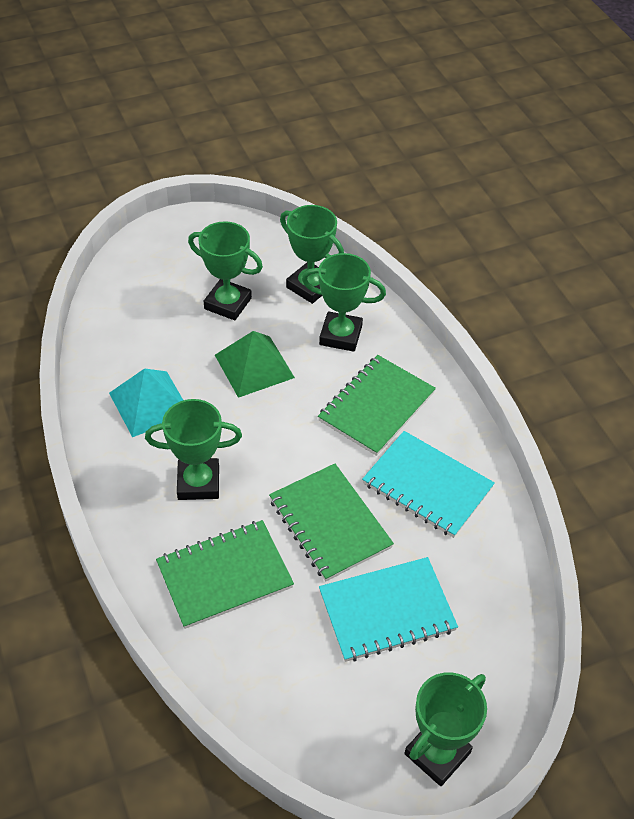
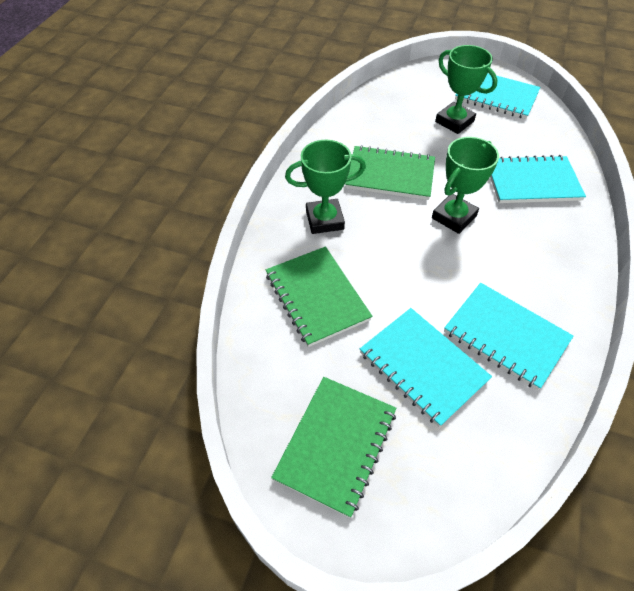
green pyramid: 1 -> 0
green trophy: 5 -> 3
turquoise notebook: 2 -> 4
turquoise pyramid: 1 -> 0

